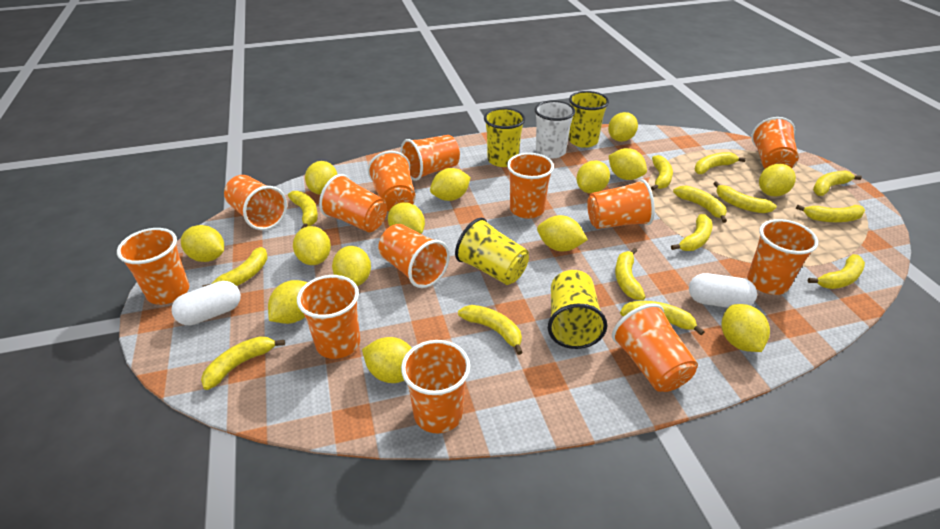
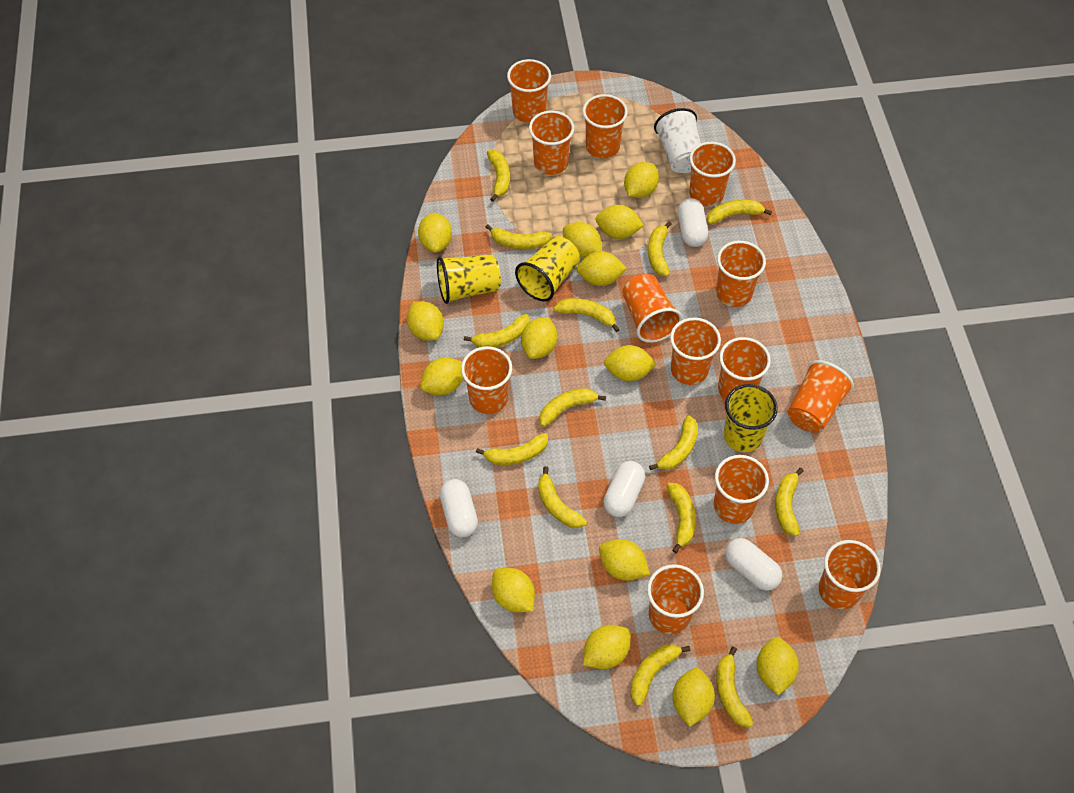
white capsule: 2 -> 4
yellow cup: 4 -> 3

